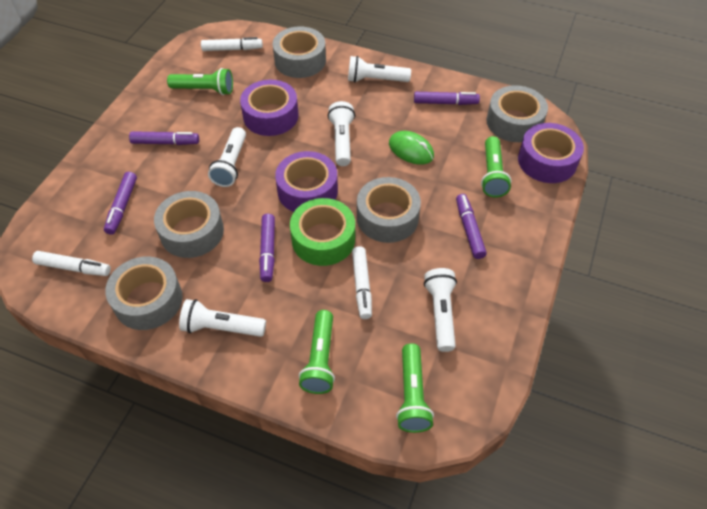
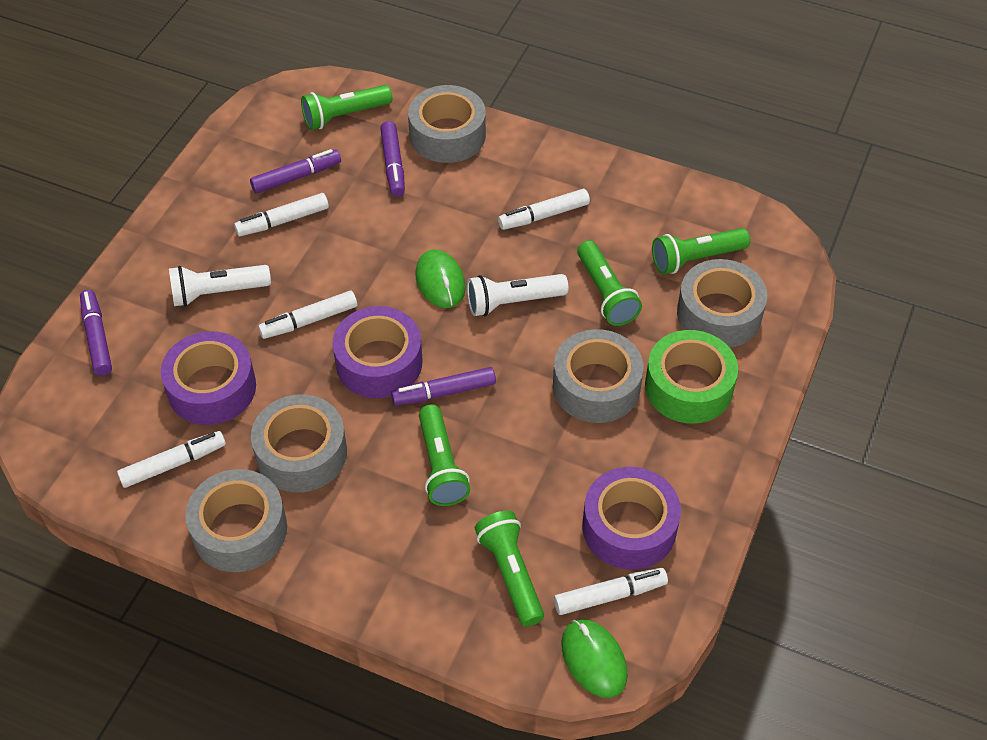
green flashlight: 4 -> 5
green mouse: 1 -> 2
purple marker: 5 -> 4
white flashlight: 5 -> 2
white marker: 3 -> 5

